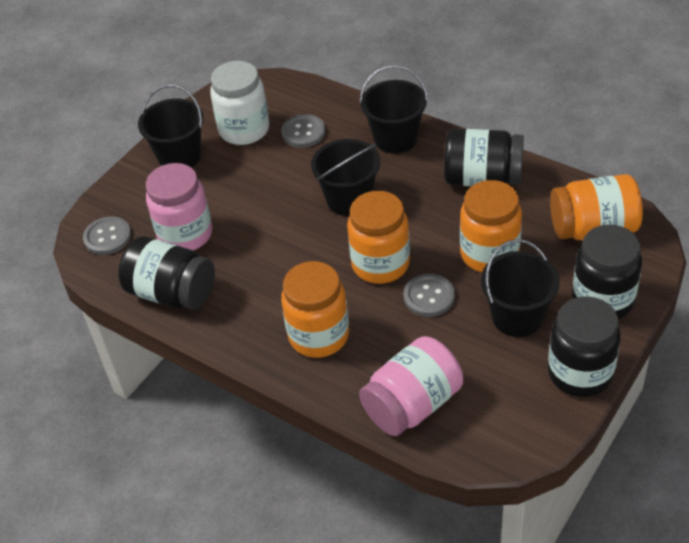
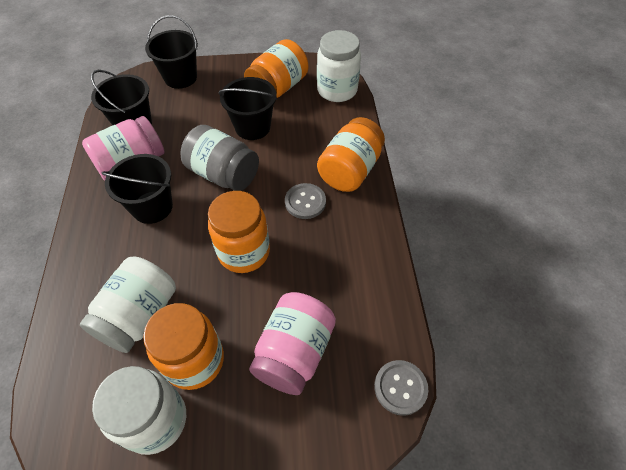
black jar: 4 -> 0
grey button: 3 -> 2
grey jar: 0 -> 1
white jar: 1 -> 3

